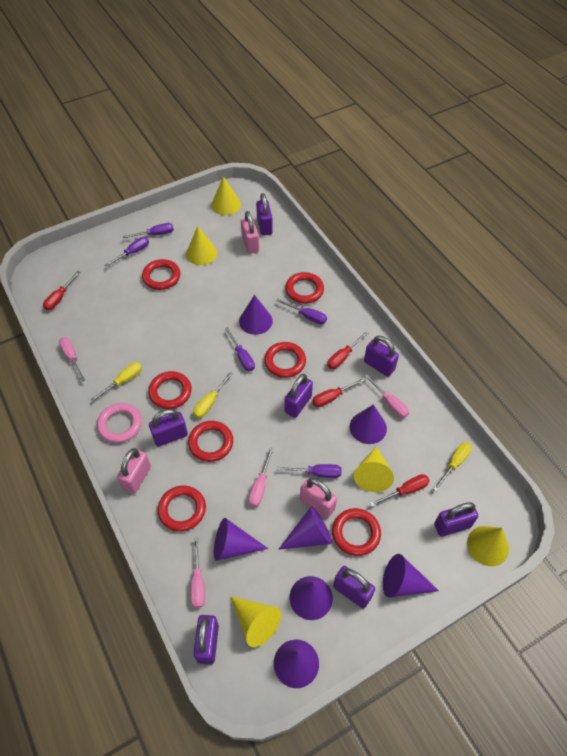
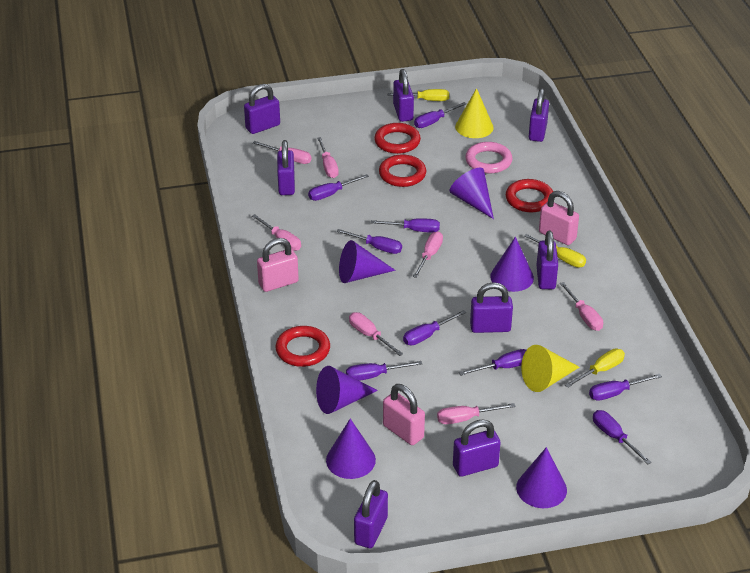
pink screwdriver: 4 -> 7
purple cone: 7 -> 6
purple padlock: 7 -> 8
purple screwdriver: 5 -> 9
red ring: 7 -> 4
red screwdriver: 4 -> 0
yellow cone: 5 -> 2

